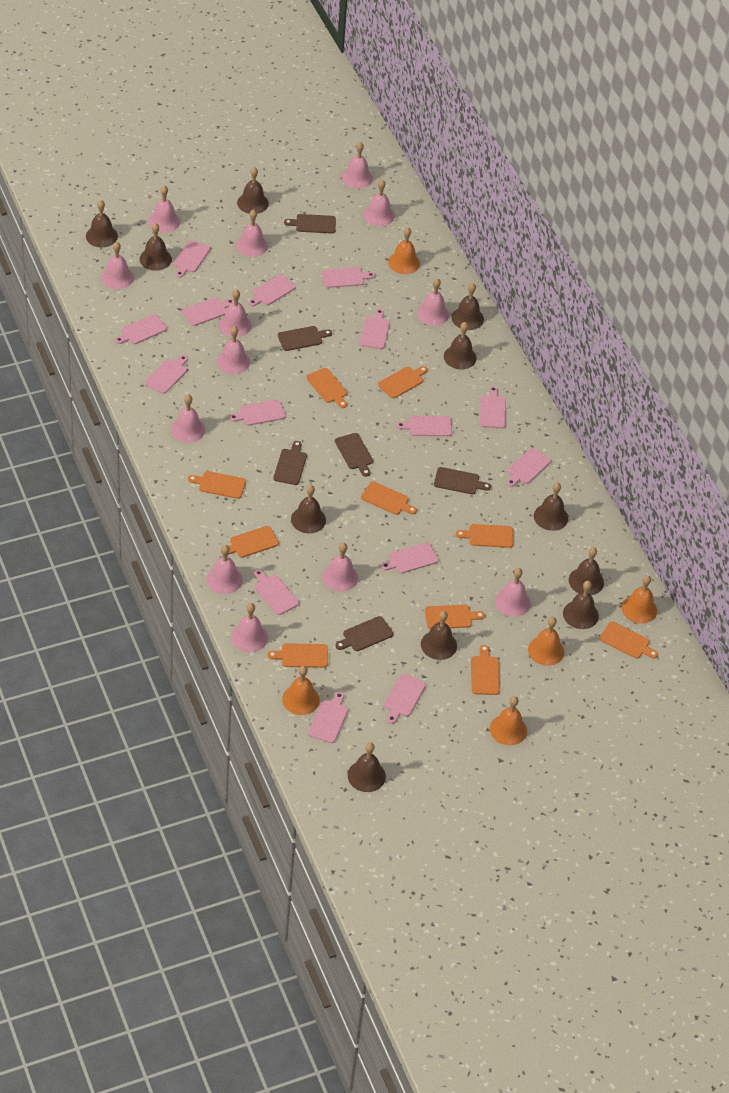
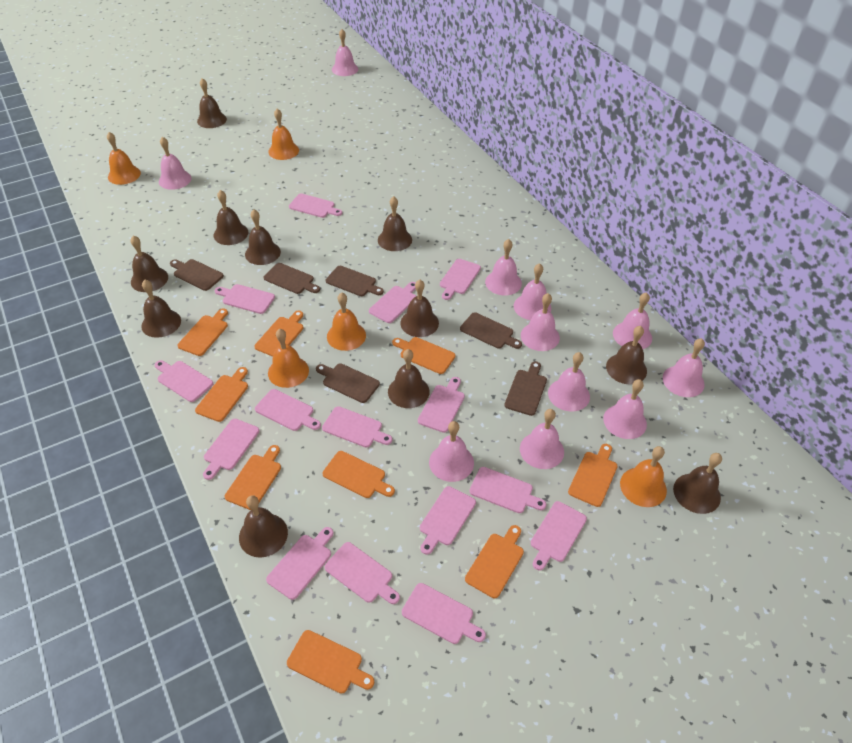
orange cutting board: 10 -> 9
pink bell: 13 -> 11

